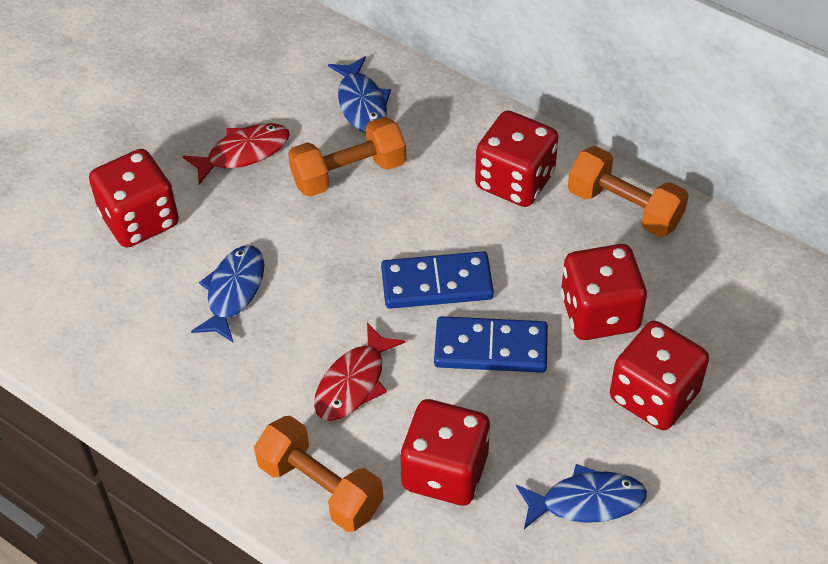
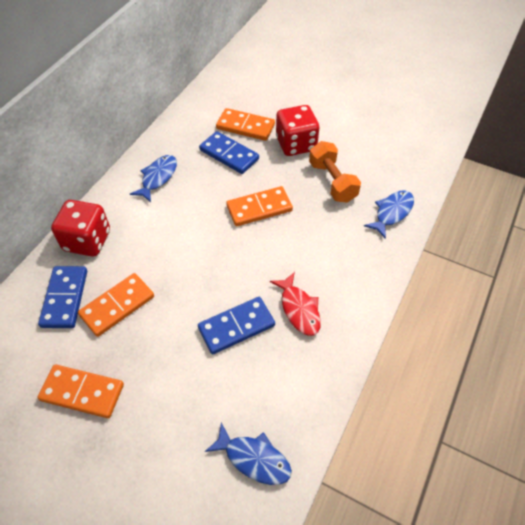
blue domino: 2 -> 3
orange domino: 0 -> 4
orange dumbbell: 3 -> 1
red dice: 5 -> 2
red fish: 2 -> 1

